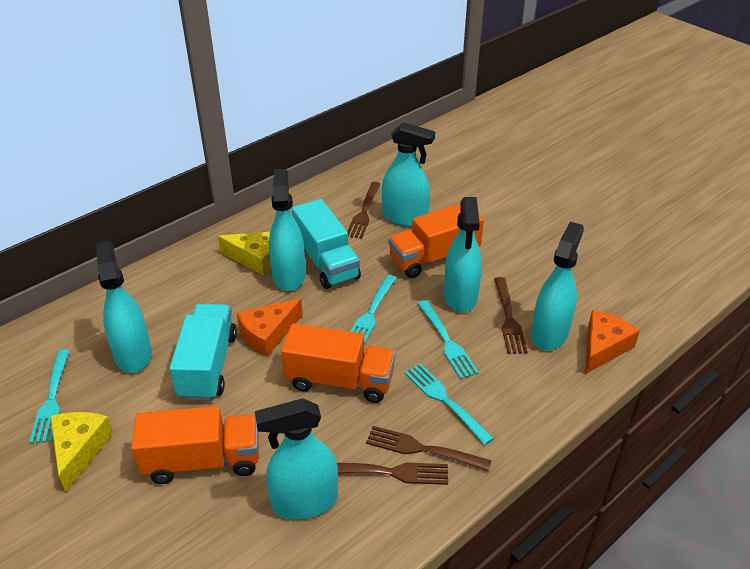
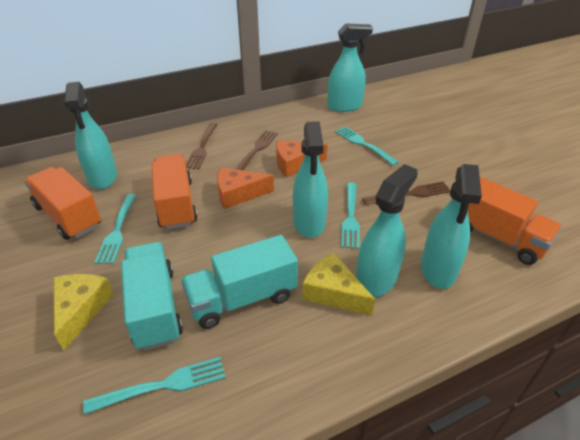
brown fork: 4 -> 3
turquoise spray bottle: 6 -> 5

